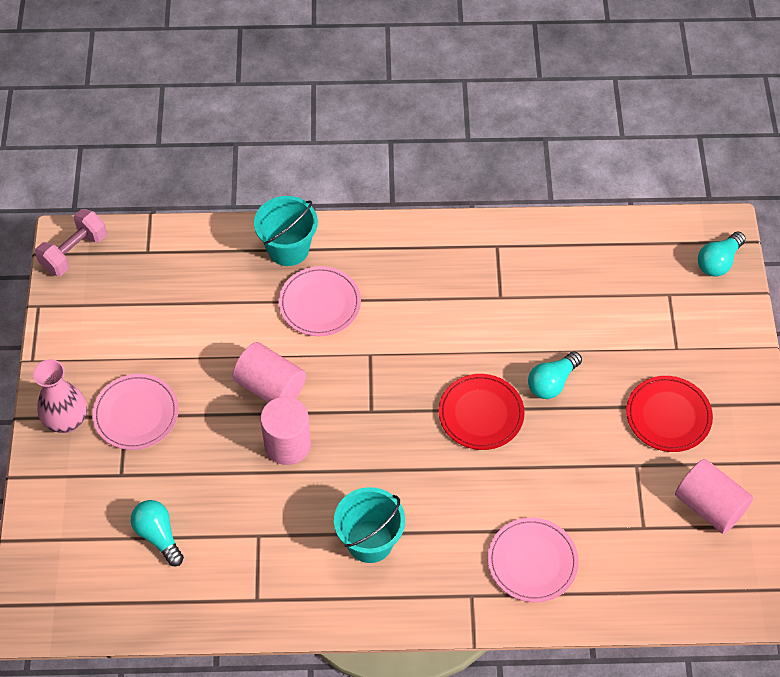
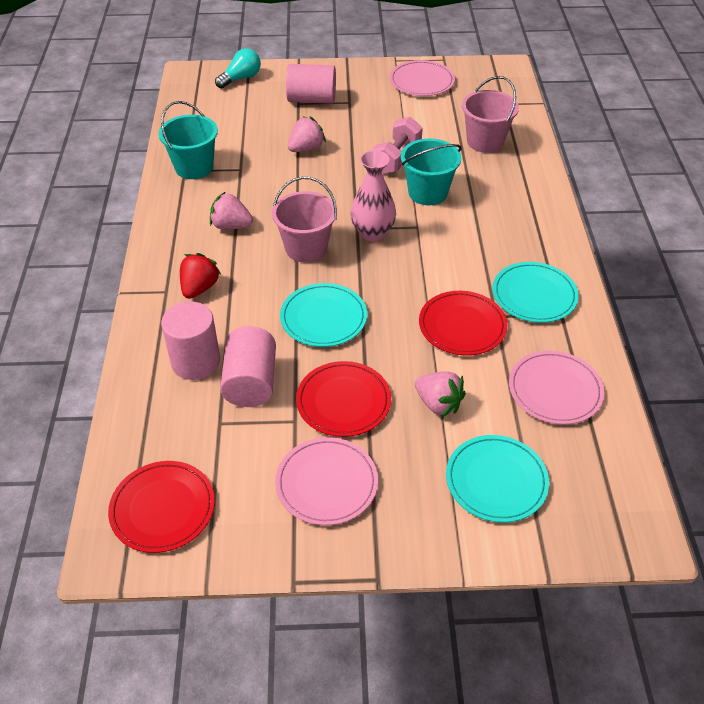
pink bucket: 0 -> 2
pink strawberry: 0 -> 3
red plate: 2 -> 3
red strawberry: 0 -> 1
turquoise light bulb: 3 -> 1
turquoise plate: 0 -> 3

